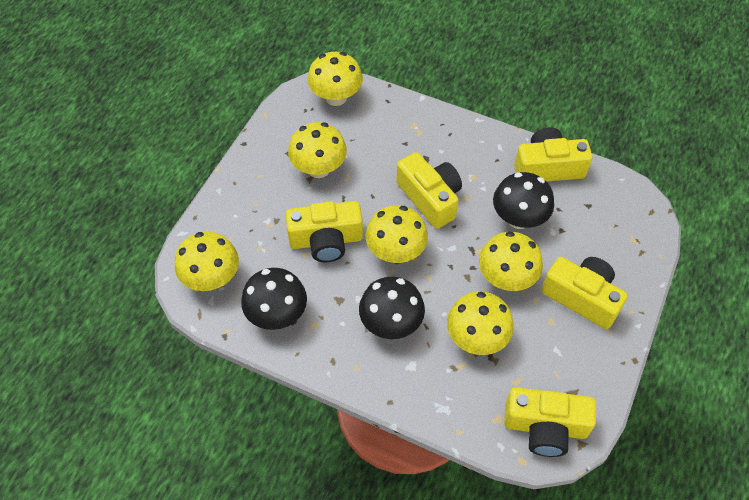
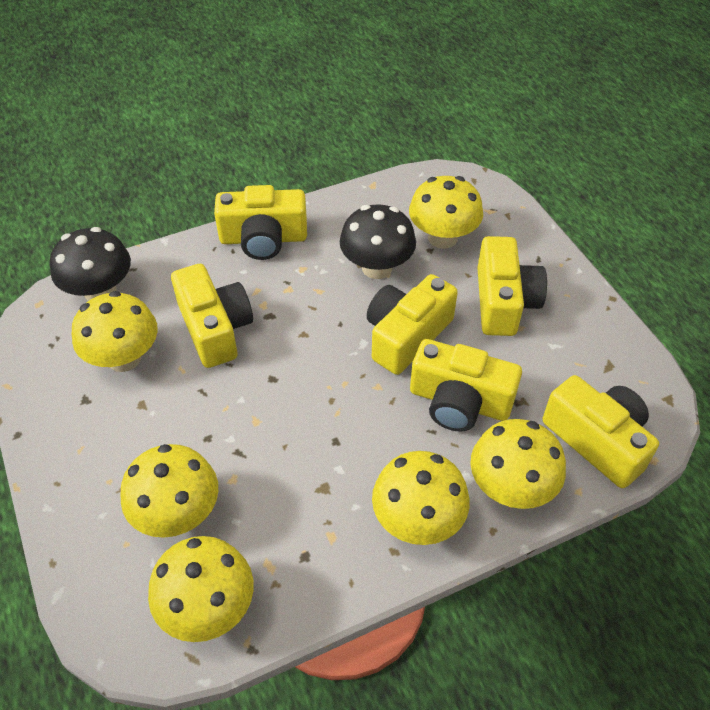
black mushroom: 3 -> 2
yellow camera: 5 -> 6

